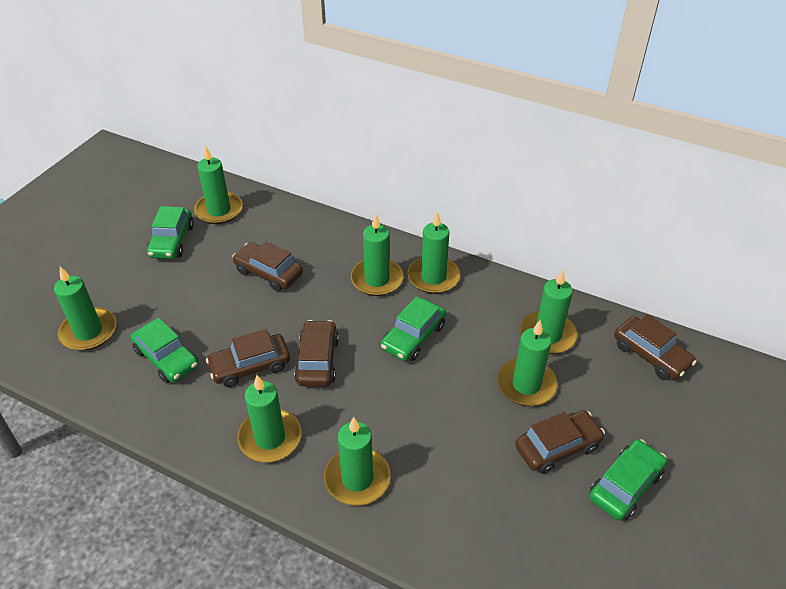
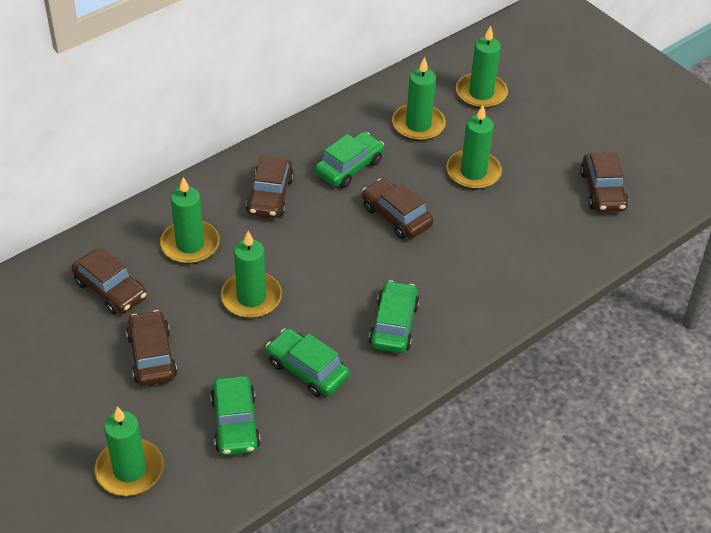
green candle: 8 -> 6

